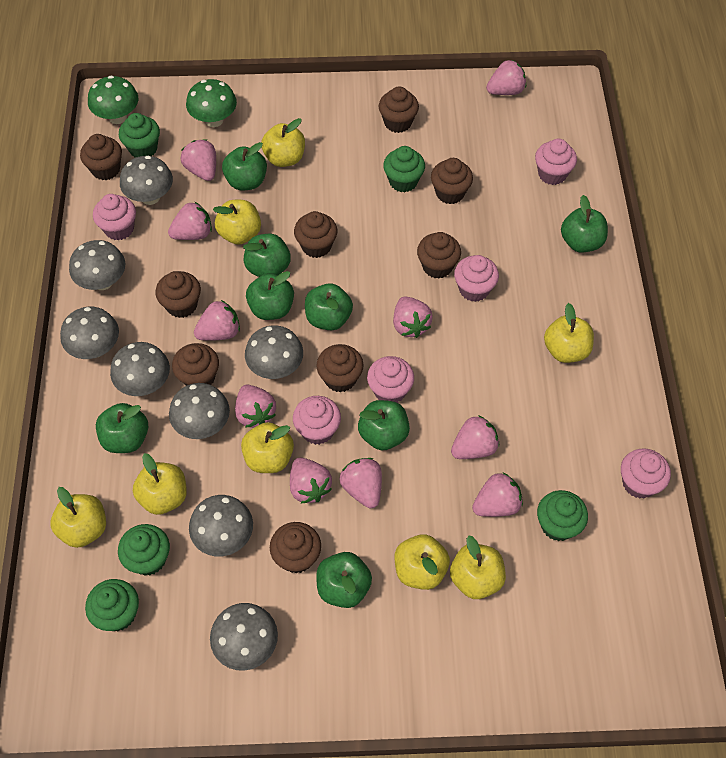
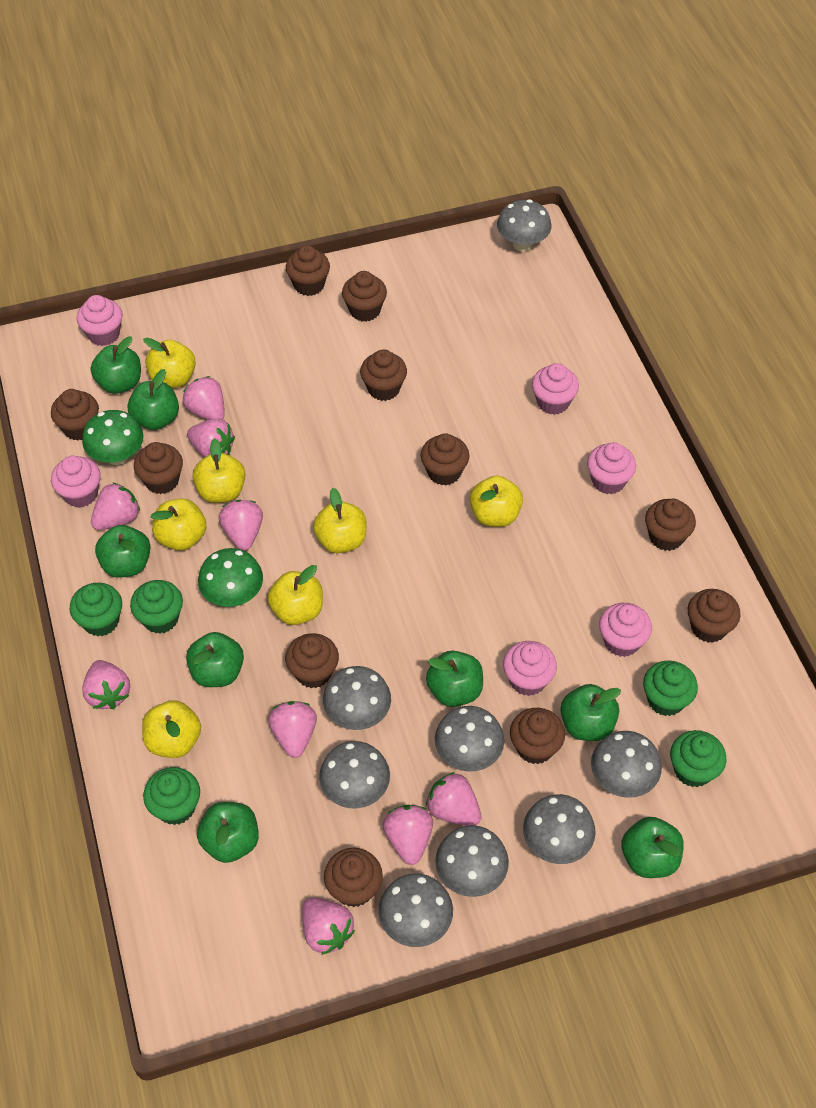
brown cupcake: 9 -> 11
pink strawberry: 10 -> 9
yellow apple: 8 -> 7

